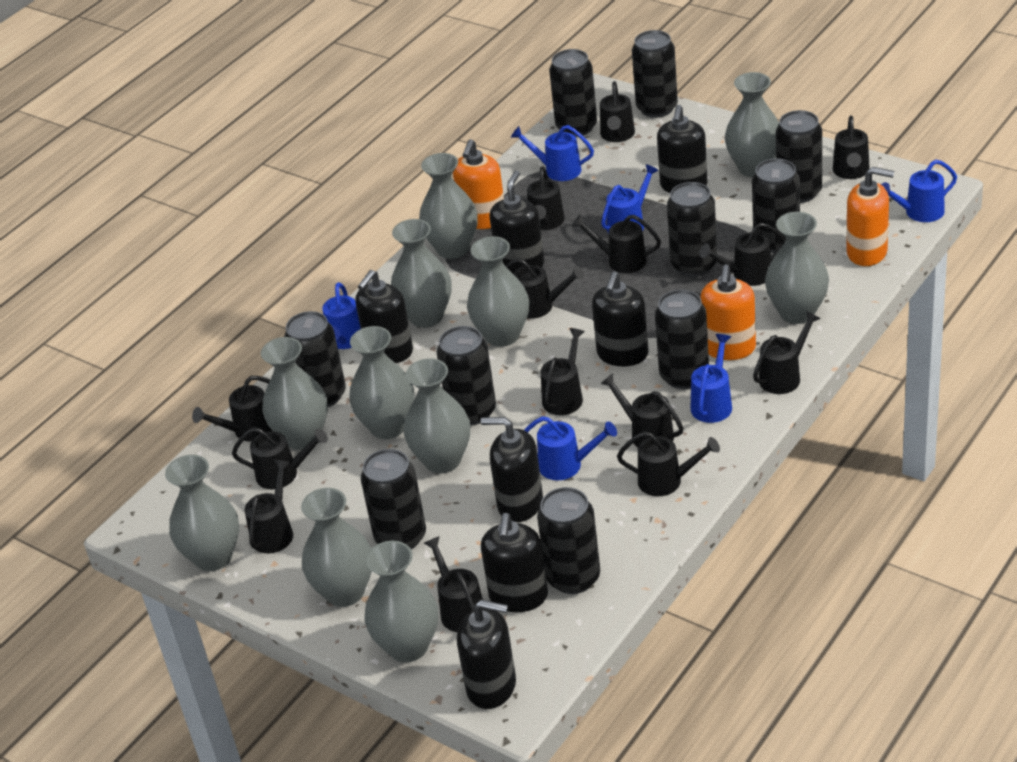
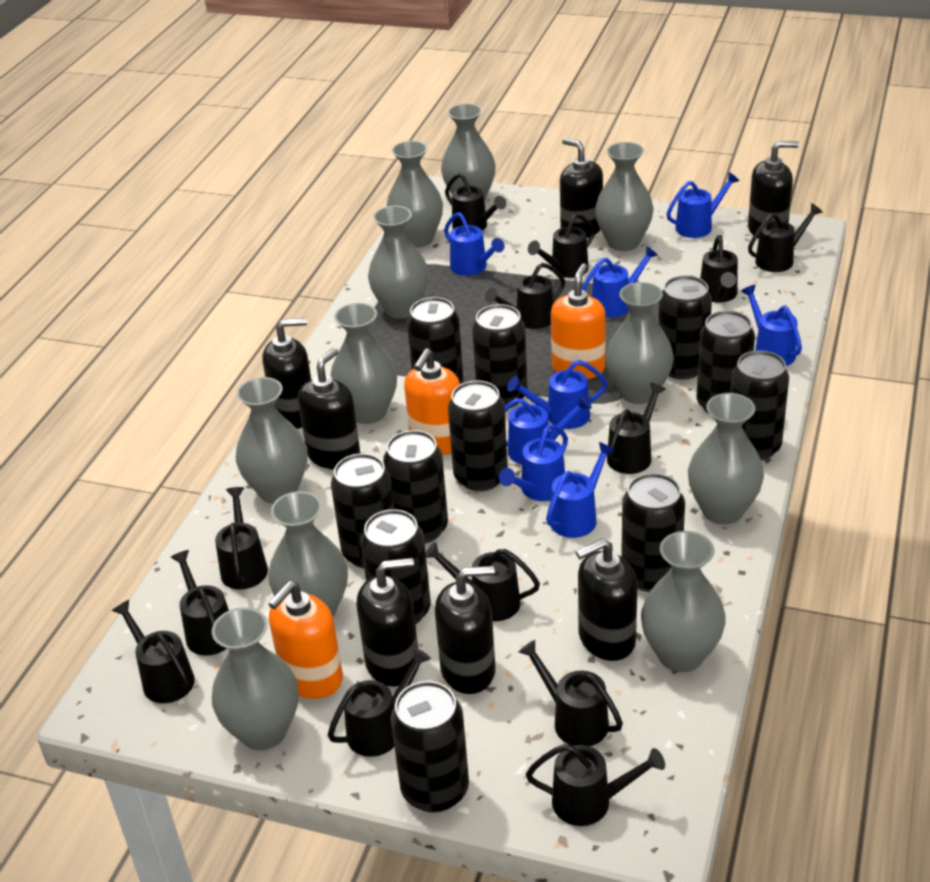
black can: 10 -> 11
black watering can: 14 -> 13
blue watering can: 6 -> 8

